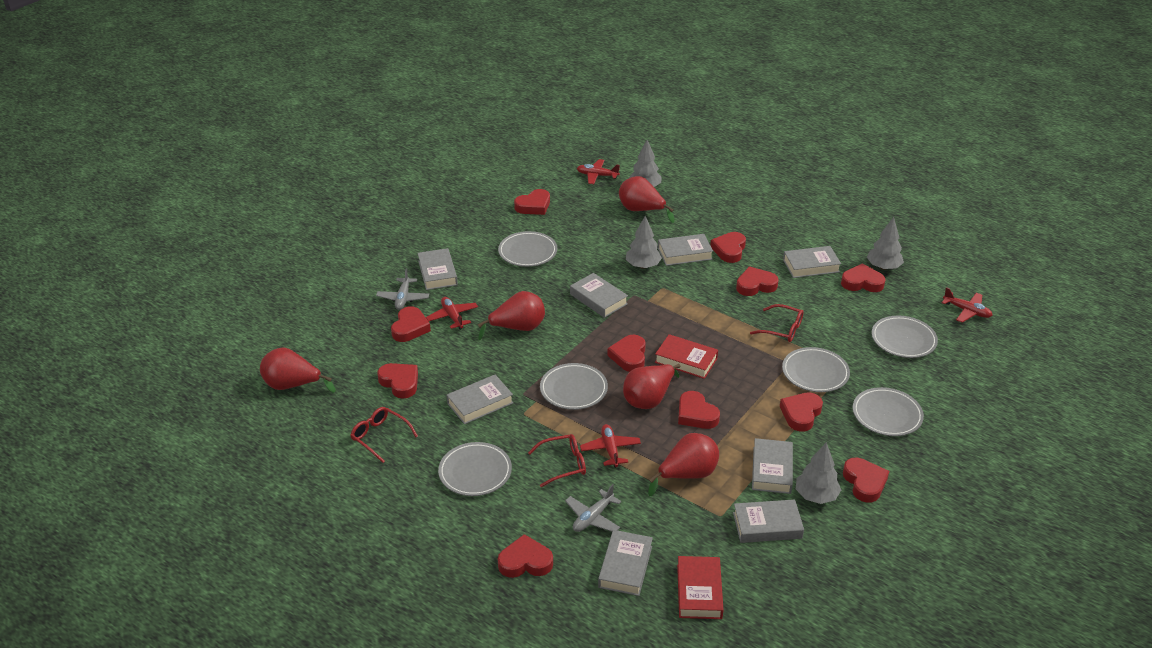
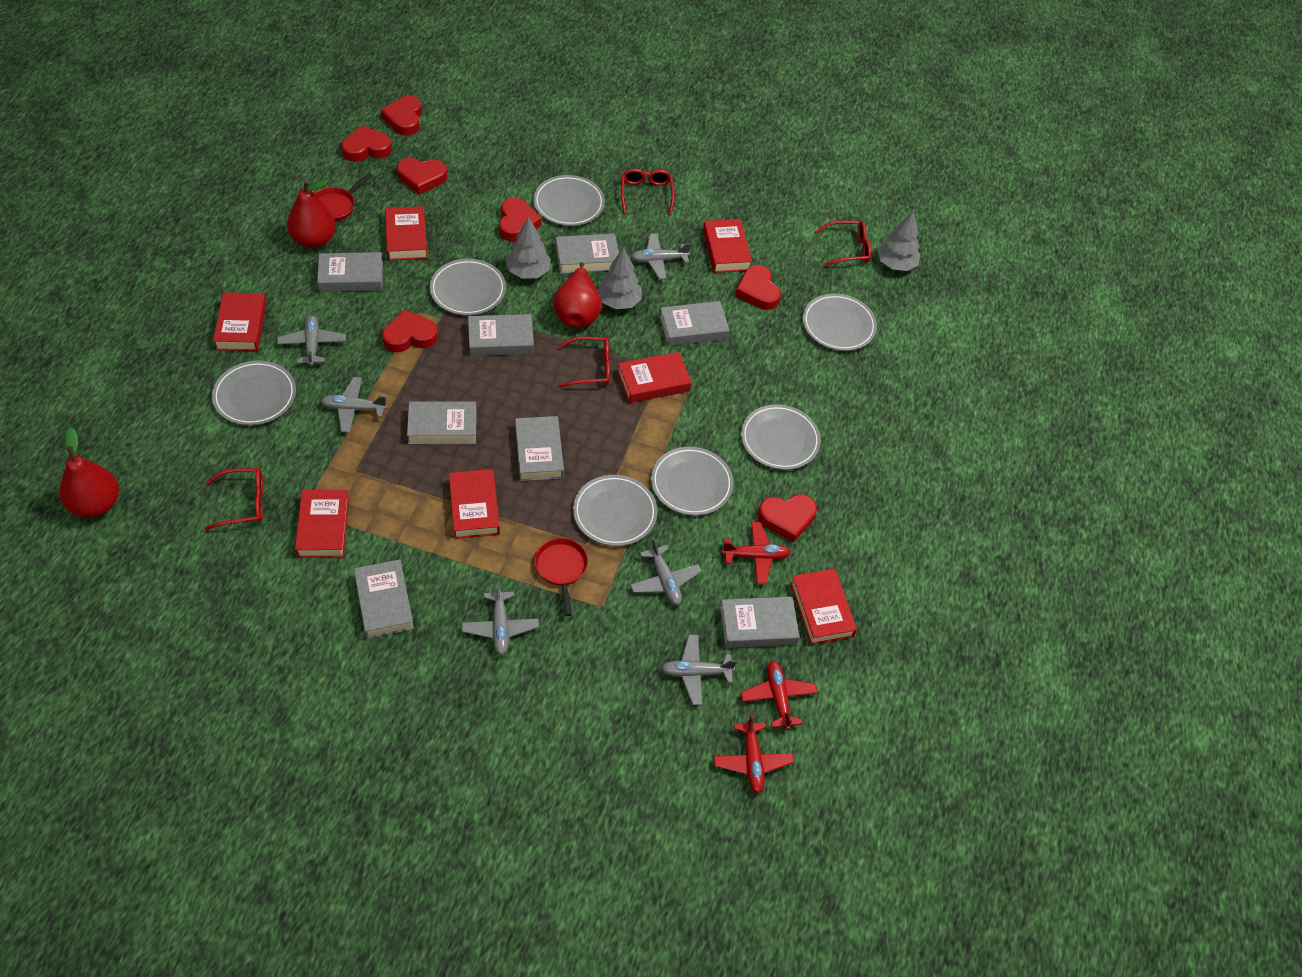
grey plane: 2 -> 6
grey plate: 6 -> 7
grey tree: 4 -> 3
red book: 2 -> 7
red glasses: 3 -> 4
red heart: 11 -> 7
red pan: 0 -> 2
red pear: 5 -> 3
red plane: 4 -> 3

